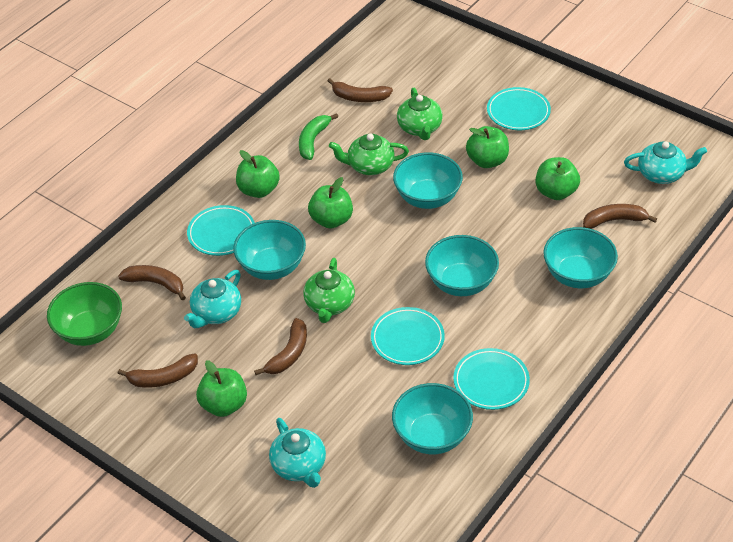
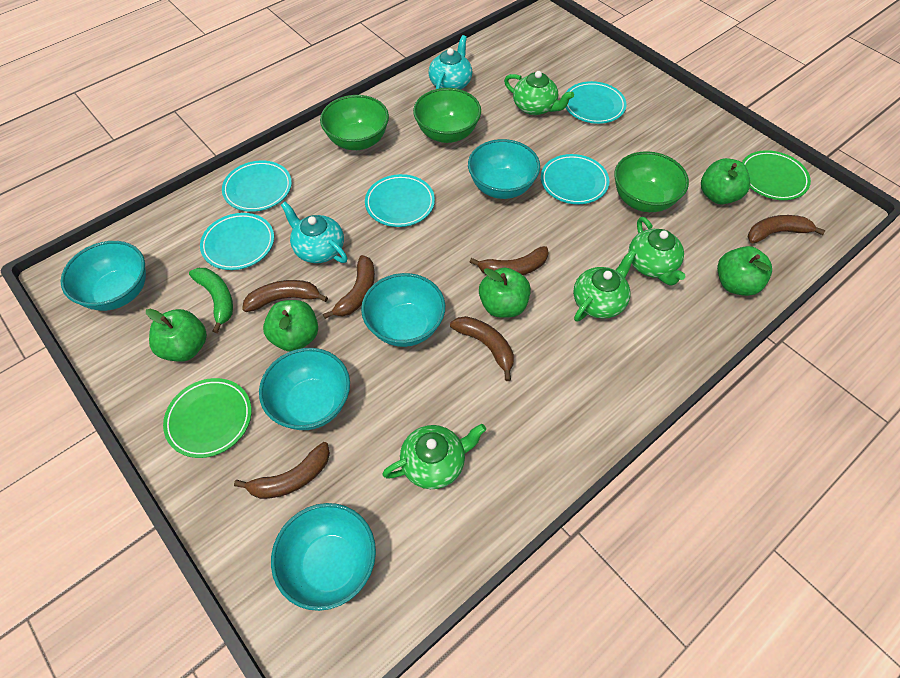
brown banana: 5 -> 6
green bowl: 1 -> 3
green plate: 0 -> 2
green teapot: 3 -> 4
turquoise plate: 4 -> 5
turquoise teapot: 3 -> 2

